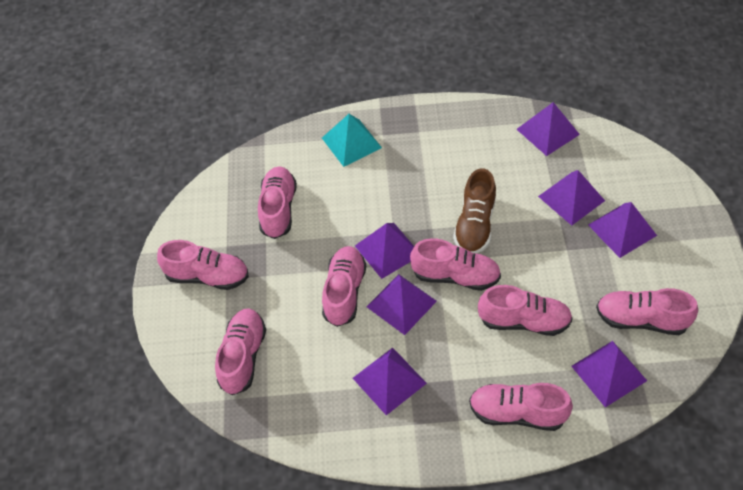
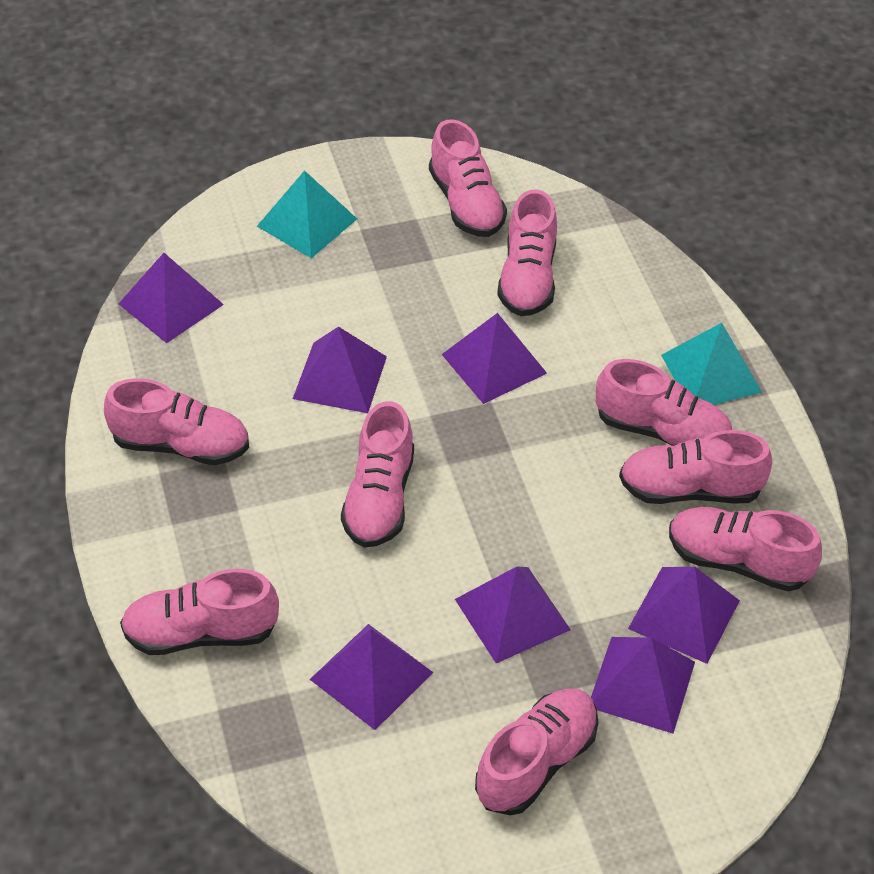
brown shoe: 1 -> 0
pink shoe: 8 -> 9
turquoise pyramid: 1 -> 2

